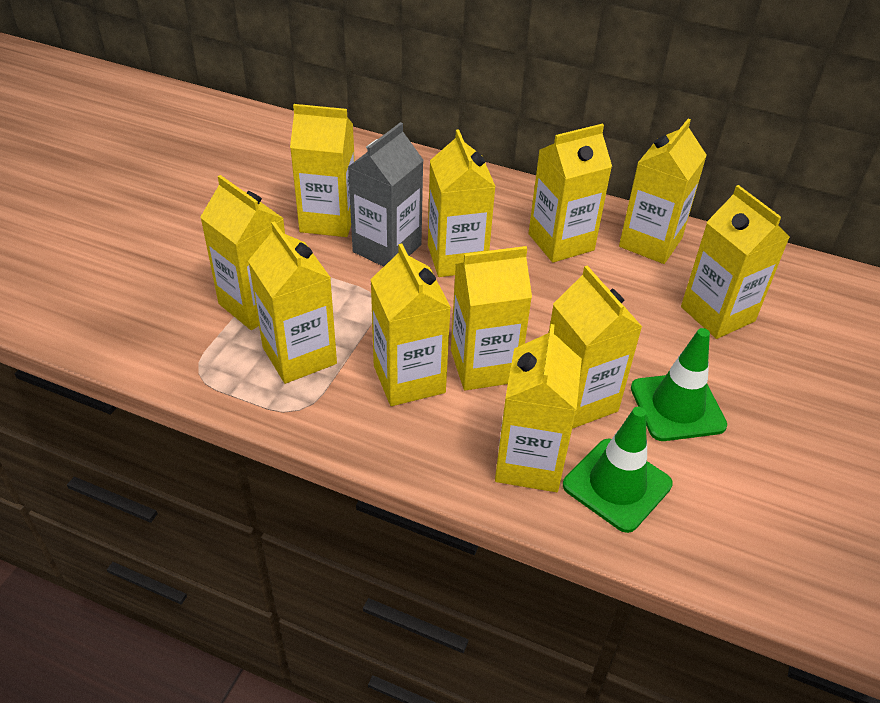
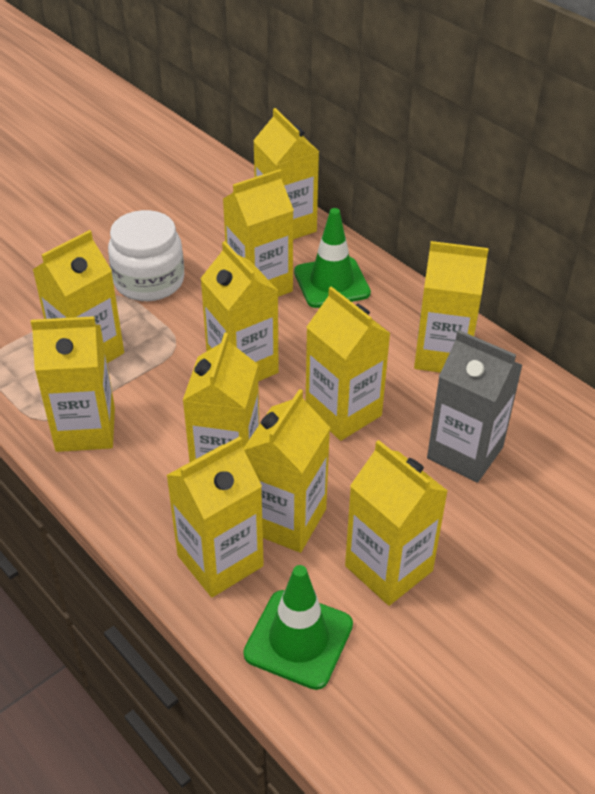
white jar: 0 -> 1

